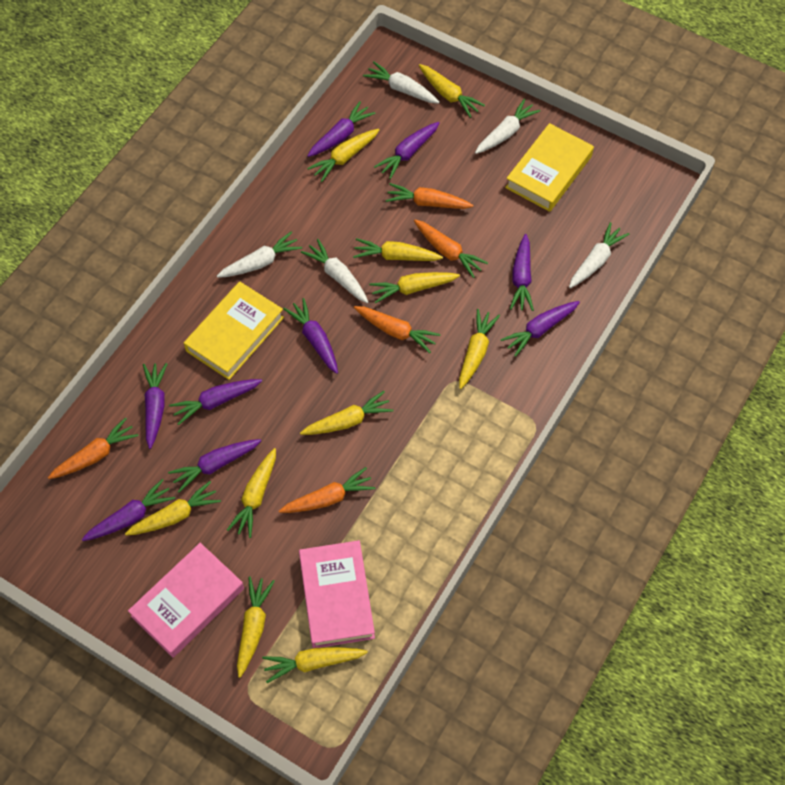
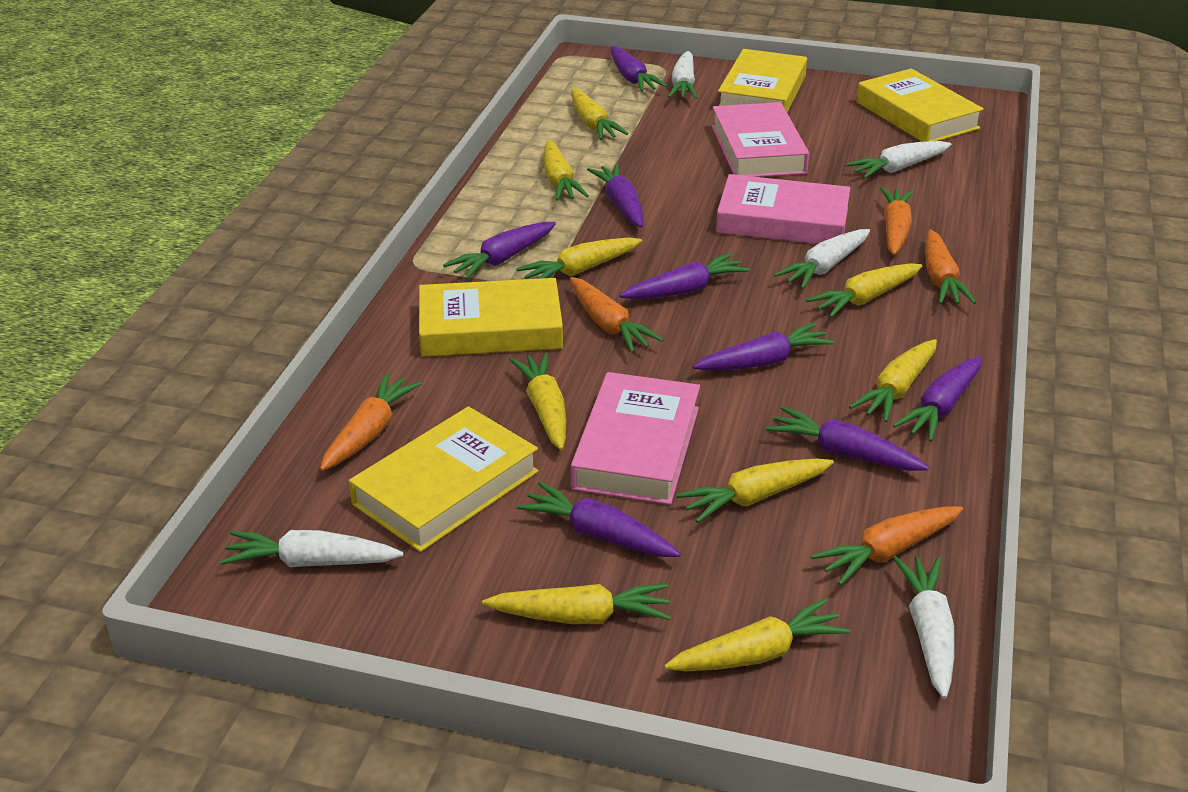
pink book: 2 -> 3
purple carrot: 9 -> 8
yellow book: 2 -> 4
yellow carrot: 10 -> 9

